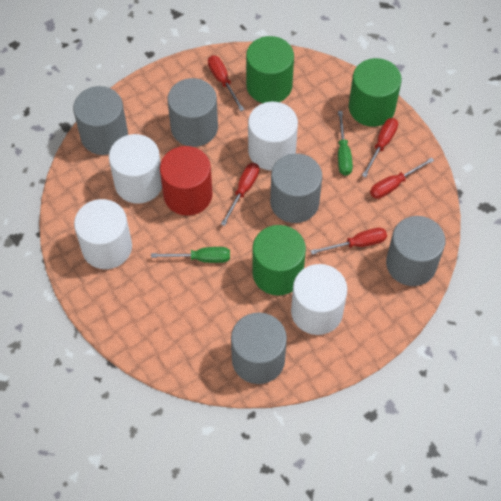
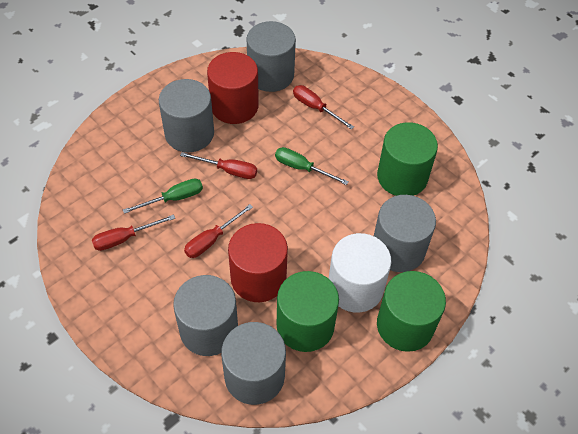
red cylinder: 1 -> 2
red screwdriver: 5 -> 4
white cylinder: 4 -> 1

